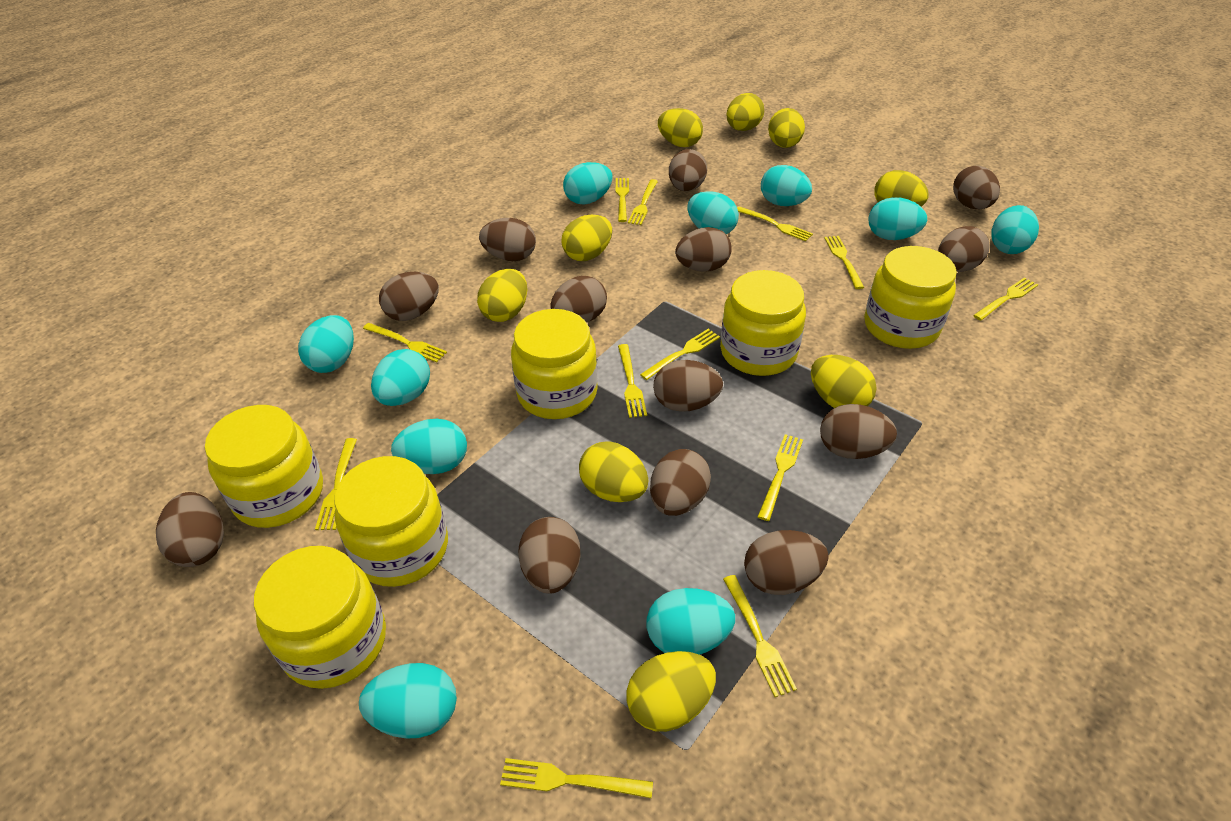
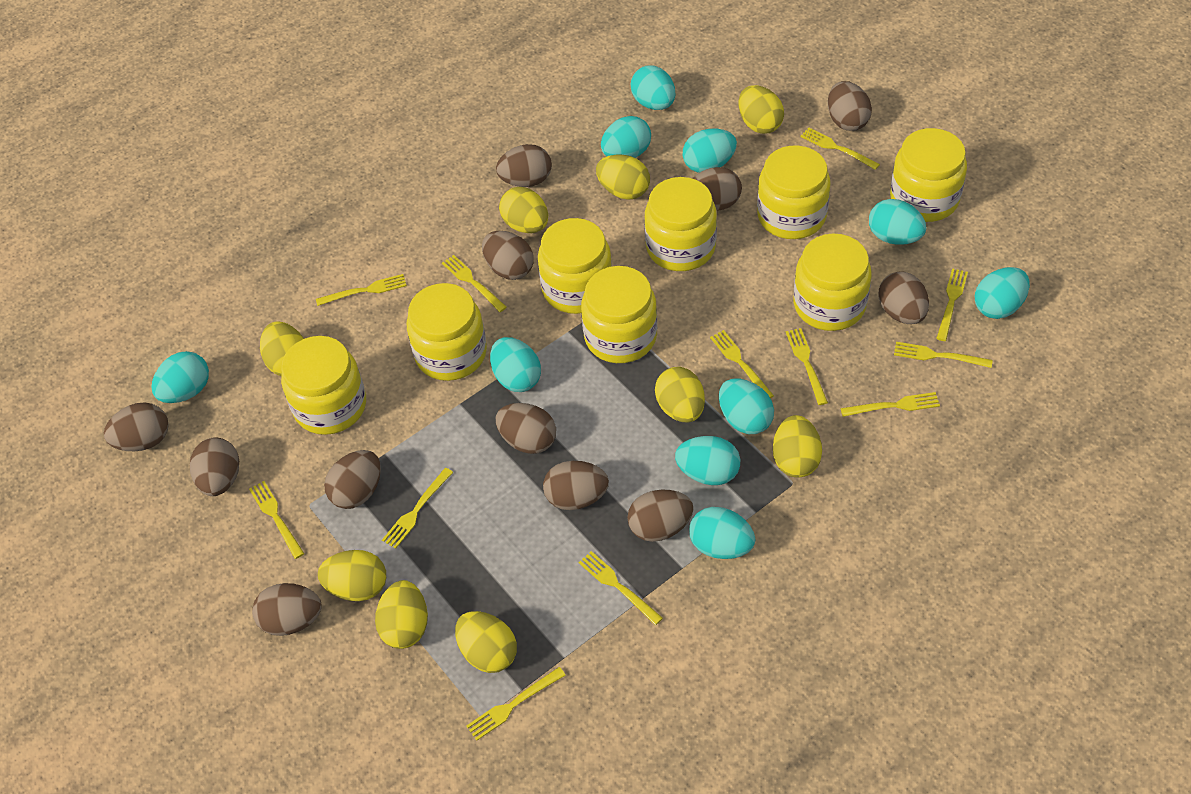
brown egg: 13 -> 12
yellow jar: 6 -> 8

